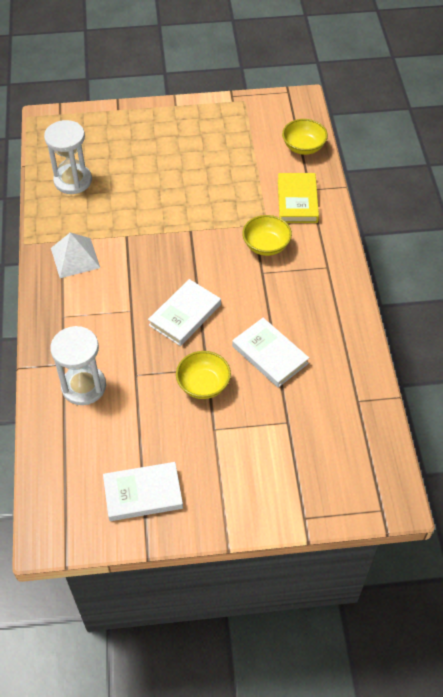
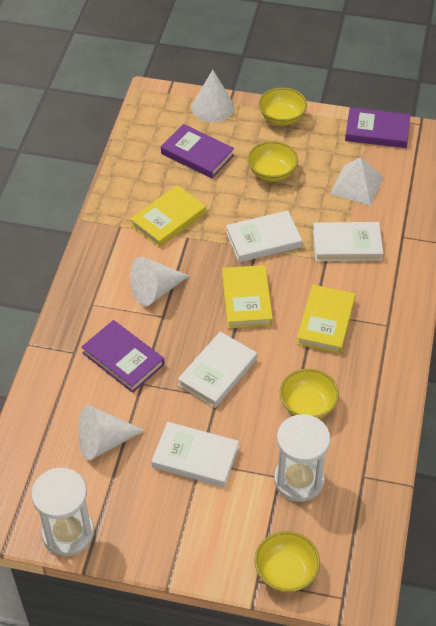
purple book: 0 -> 3
white book: 3 -> 4
white cone: 0 -> 3
yellow book: 1 -> 3
yellow bowl: 3 -> 4

